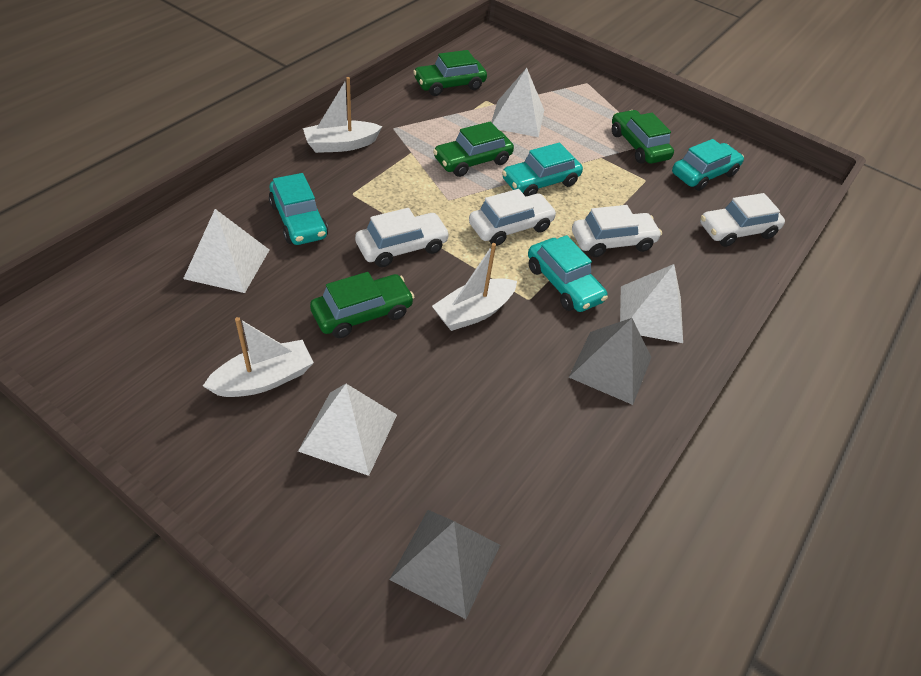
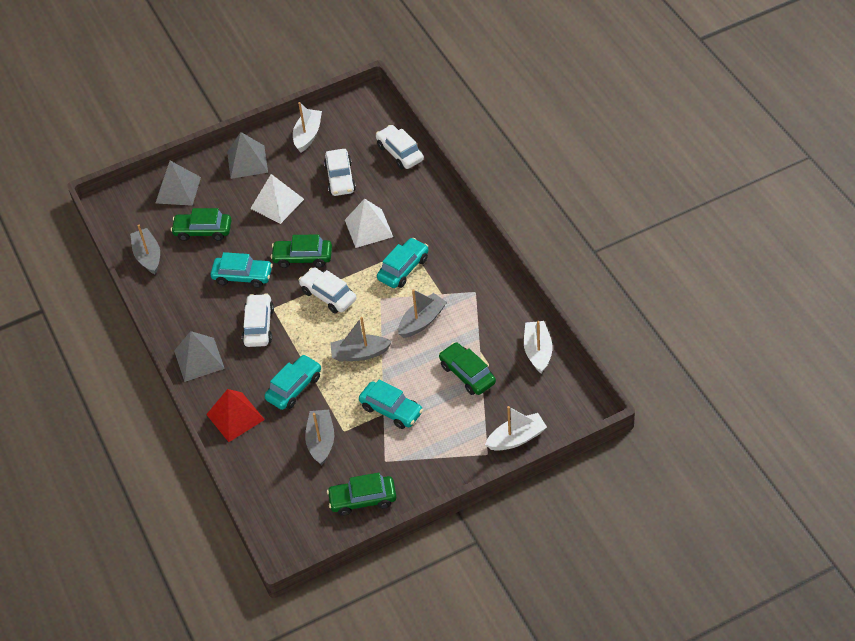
grey boat: 0 -> 4
grey pyramid: 2 -> 3
red pyramid: 0 -> 1
white pyramid: 4 -> 2

